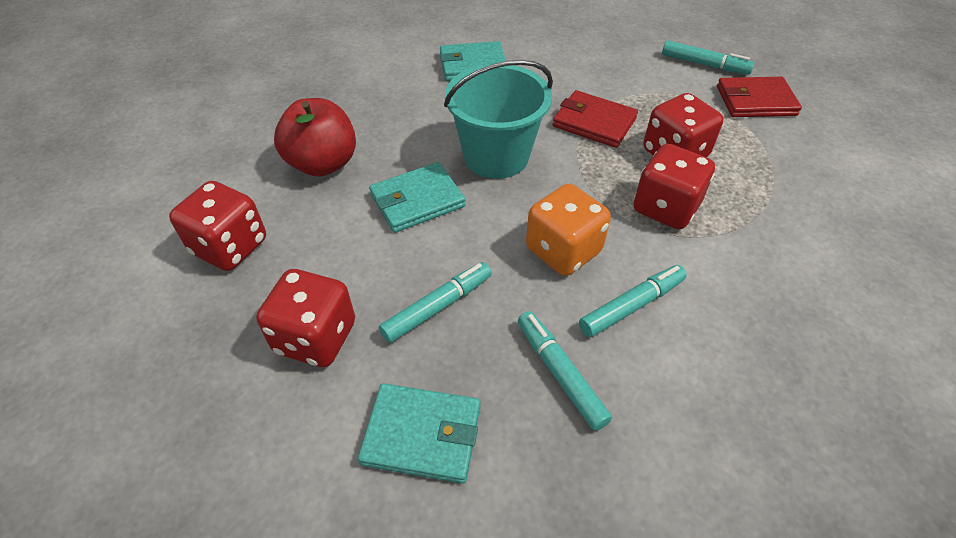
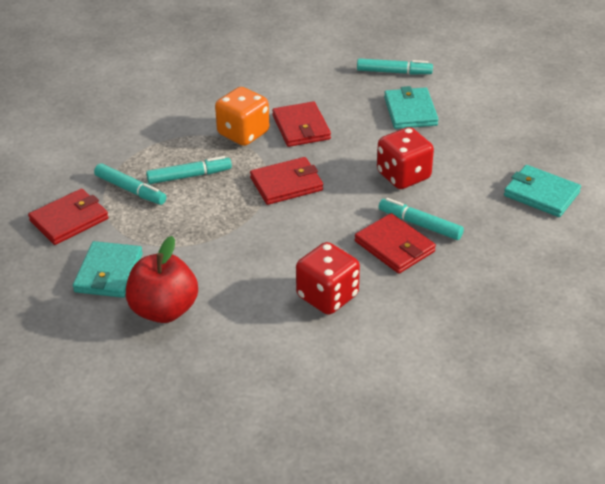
red dice: 4 -> 2
red wallet: 2 -> 4
turquoise bucket: 1 -> 0

